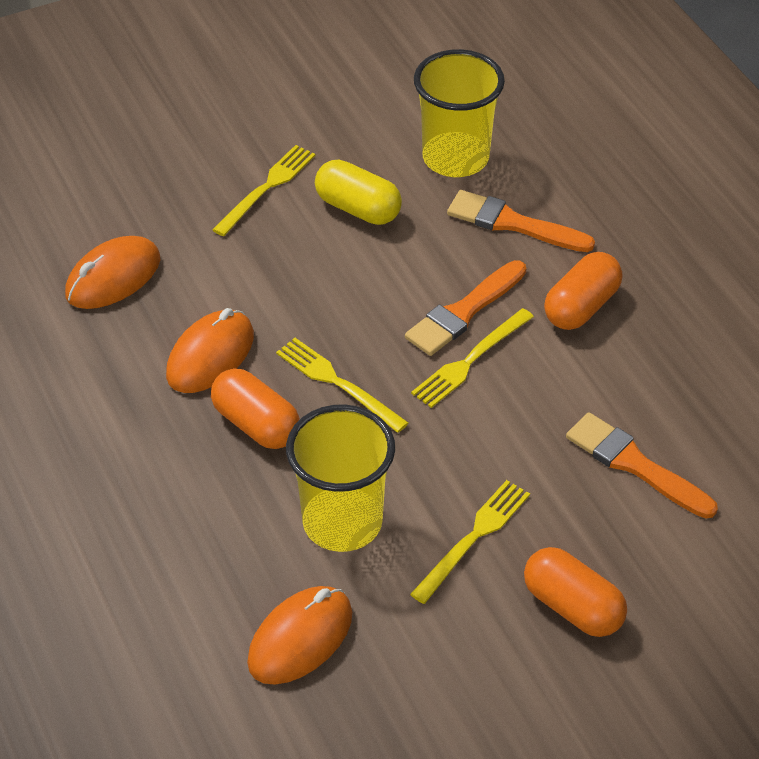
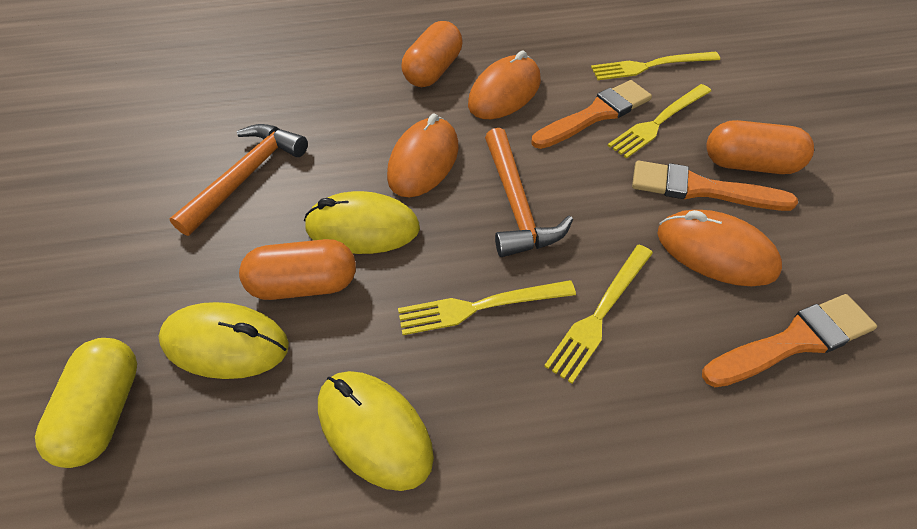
orange hammer: 0 -> 2
yellow cup: 2 -> 0
yellow mouse: 0 -> 3

